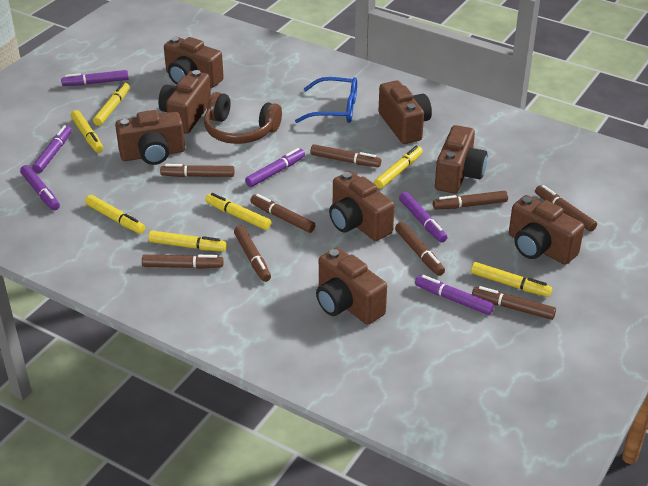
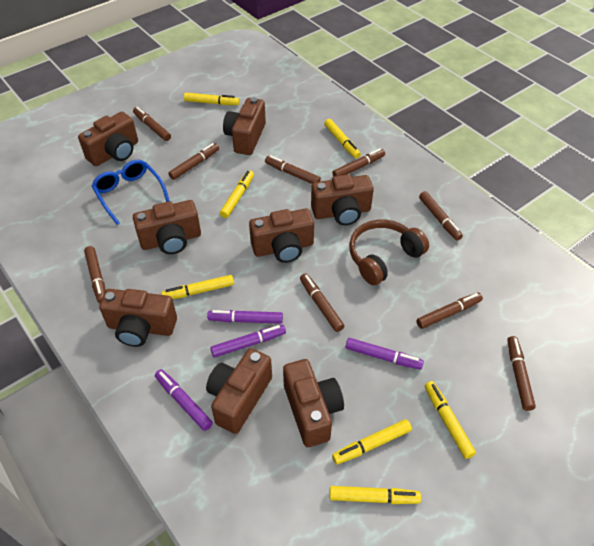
purple marker: 6 -> 4

